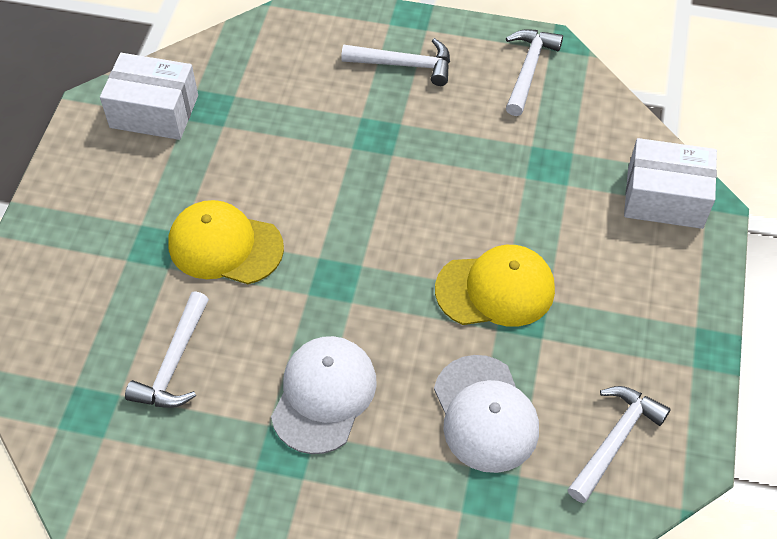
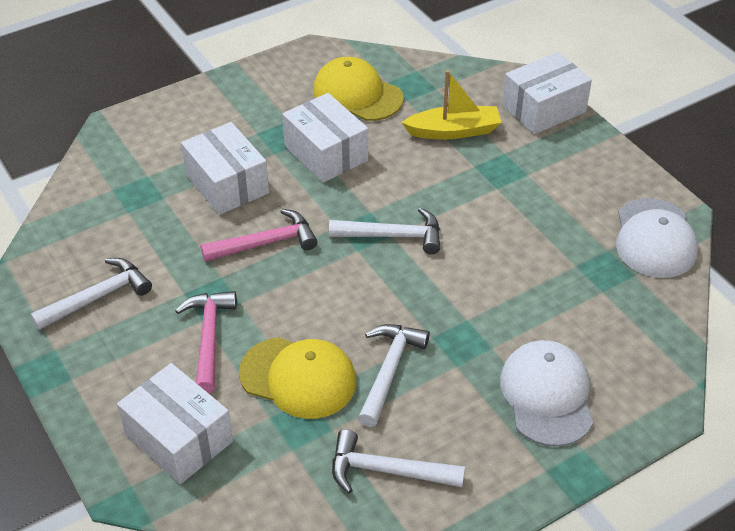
pink hammer: 0 -> 2
white box: 2 -> 4
yellow boat: 0 -> 1

